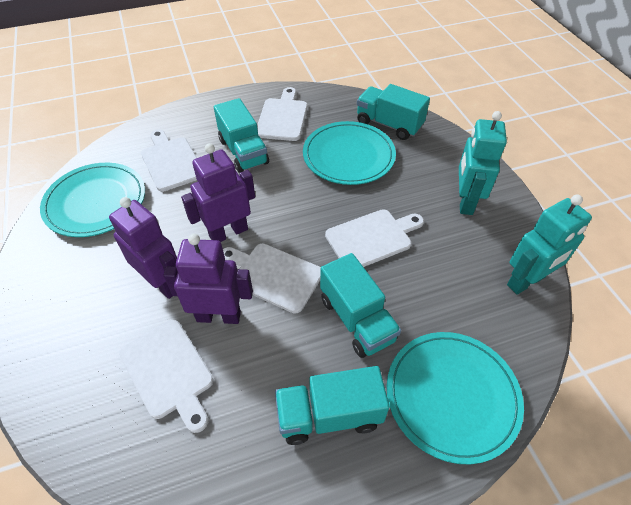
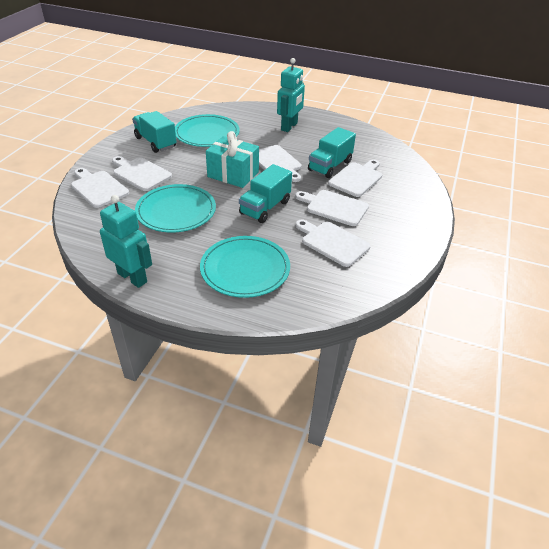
purple robot: 3 -> 0
turquoise gift: 0 -> 1
turquoise truck: 4 -> 3
white cutting board: 5 -> 6

